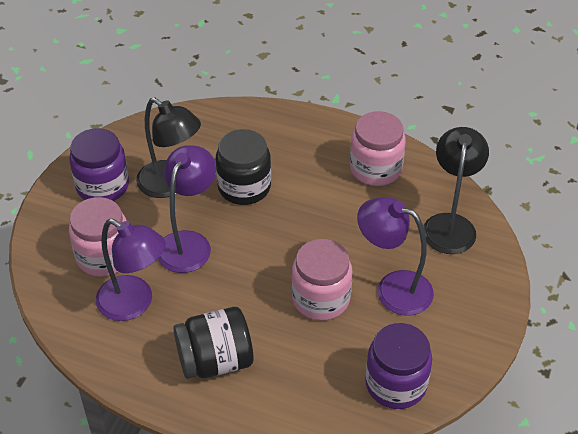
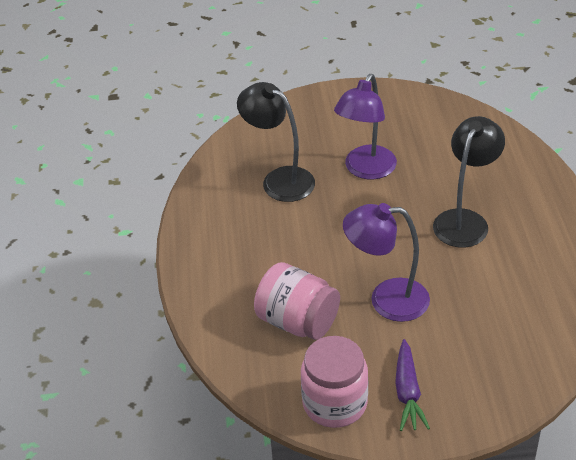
black jar: 2 -> 0
pink jar: 3 -> 2
purple carrot: 0 -> 1
purple jar: 2 -> 0
purple lamp: 3 -> 2

